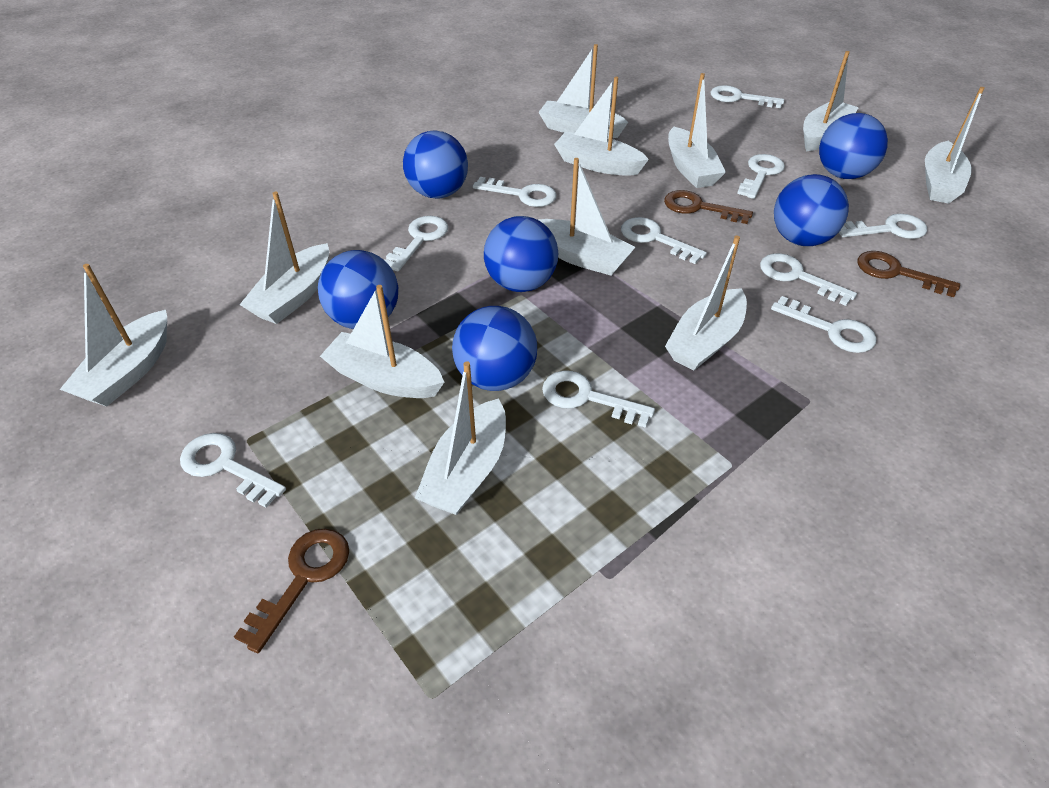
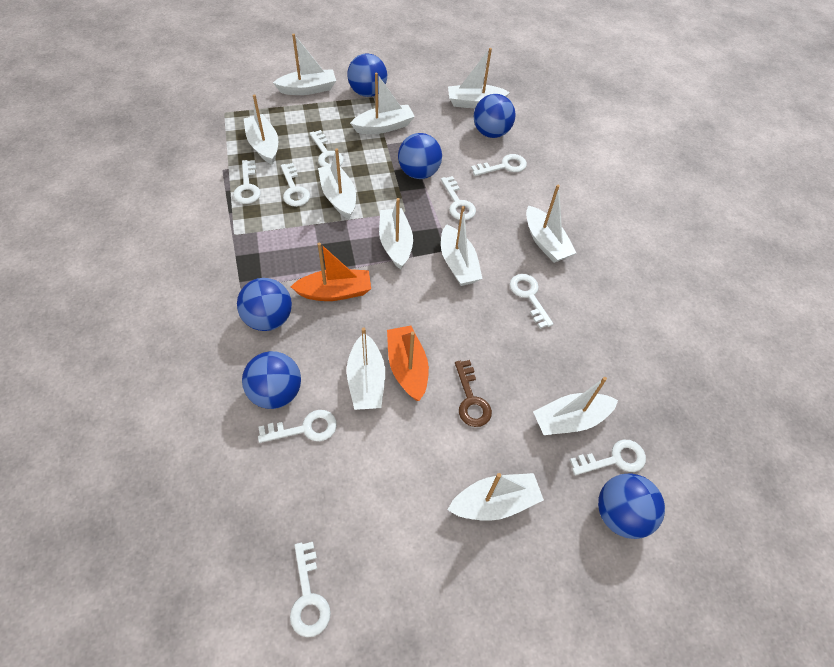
brown key: 3 -> 1
orange boat: 0 -> 2
white key: 10 -> 9

